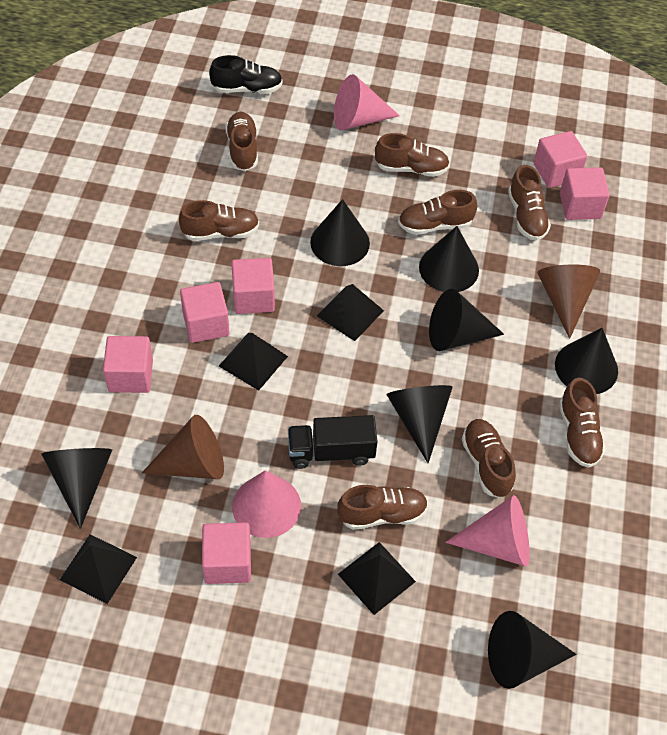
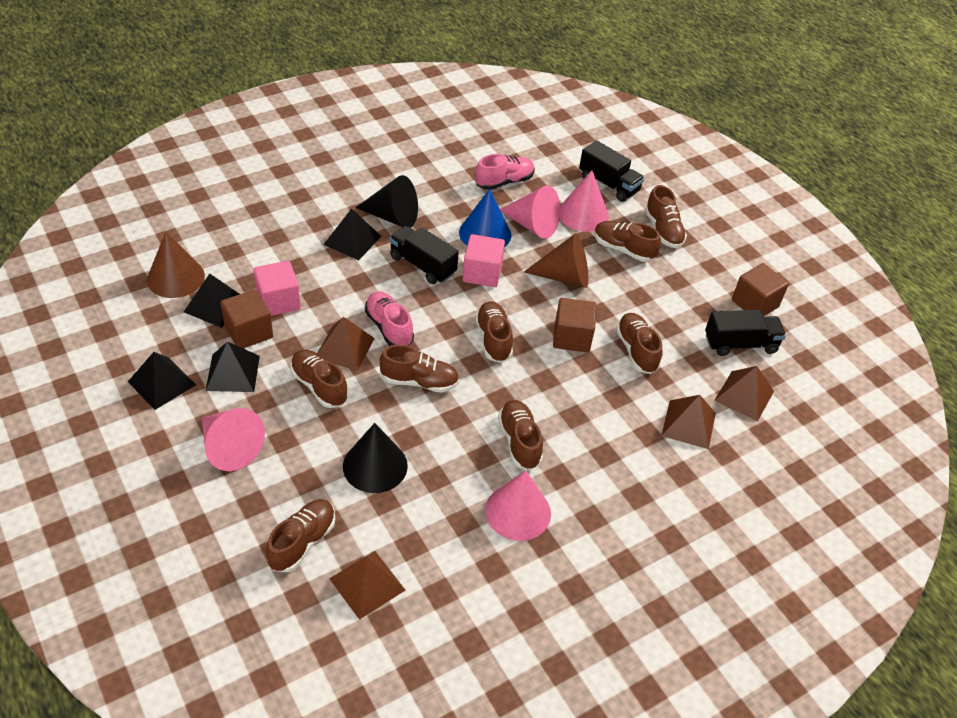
black cone: 7 -> 2
black shoe: 1 -> 0
black truck: 1 -> 3
blue cone: 0 -> 1
brown cube: 0 -> 3
brown pyramid: 0 -> 4
pink cone: 3 -> 4
pink cube: 6 -> 2
pink shoe: 0 -> 2

